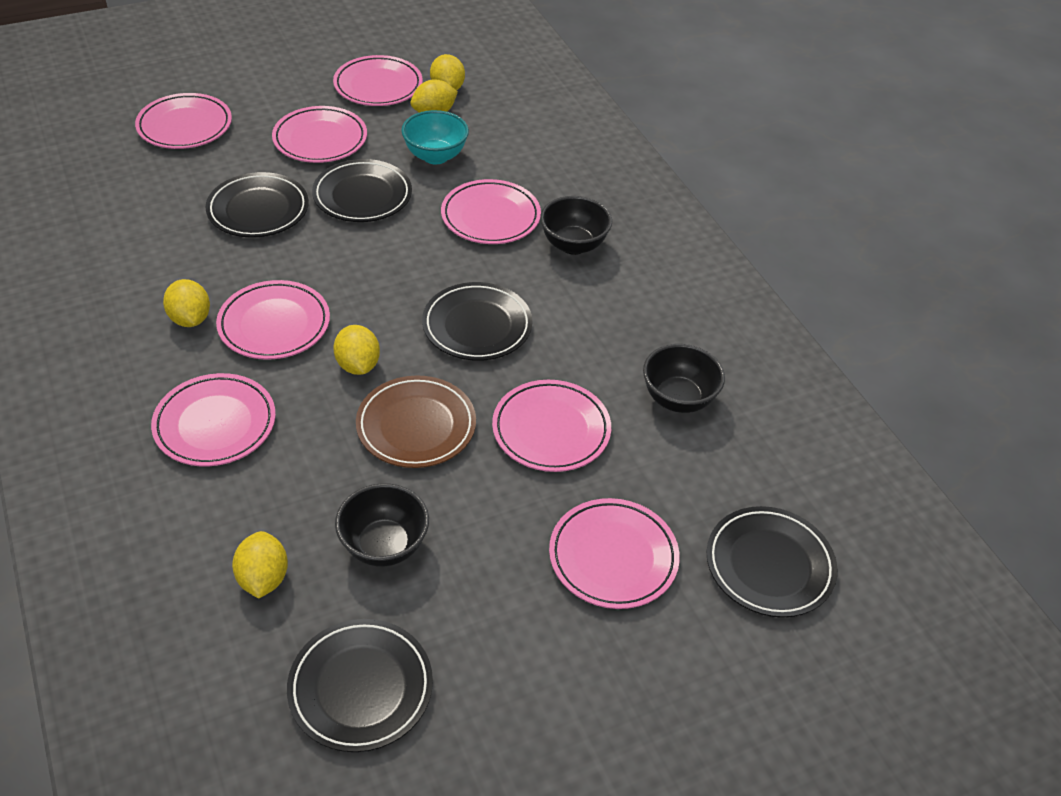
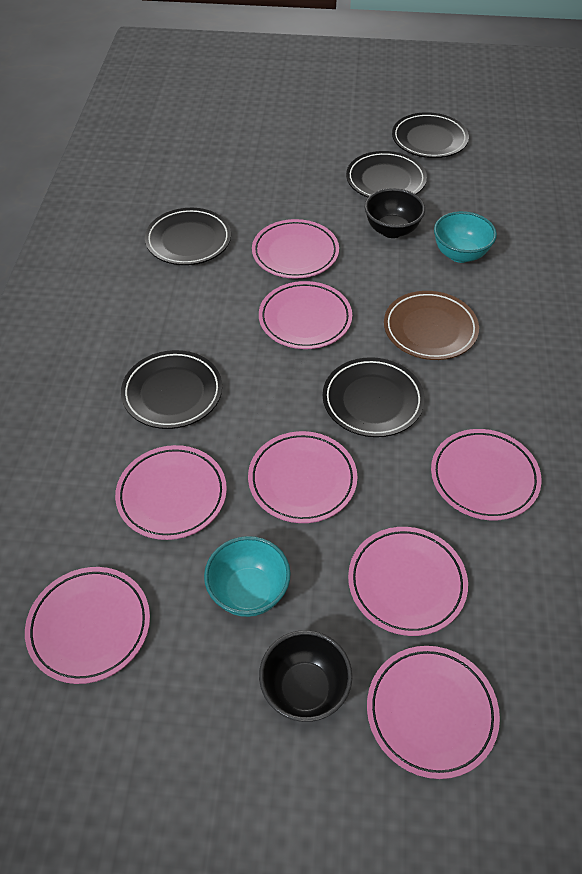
black bowl: 3 -> 2
turquoise bowl: 1 -> 2
yellow lemon: 5 -> 0

